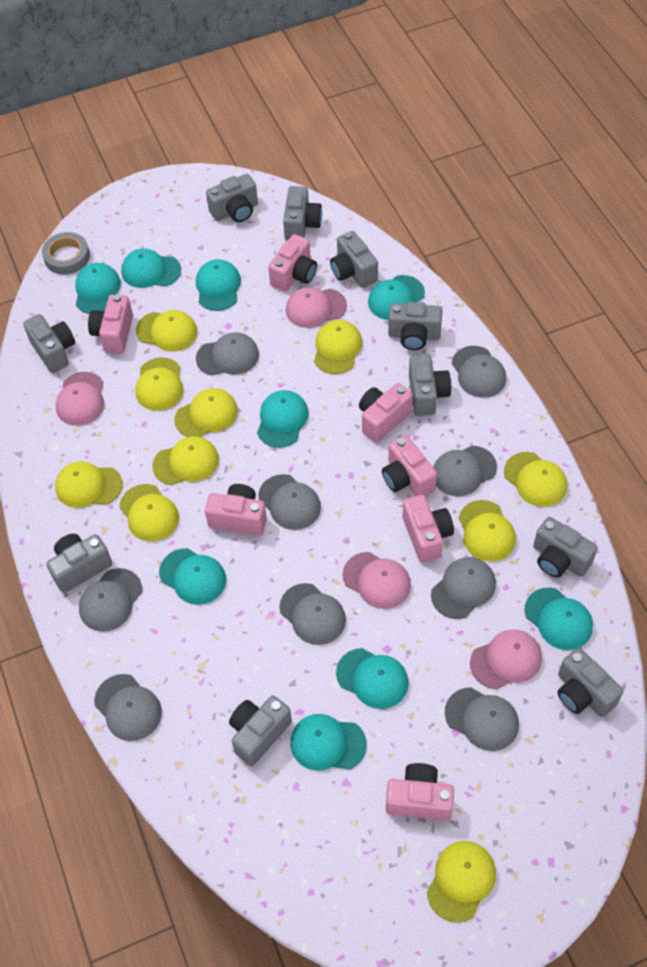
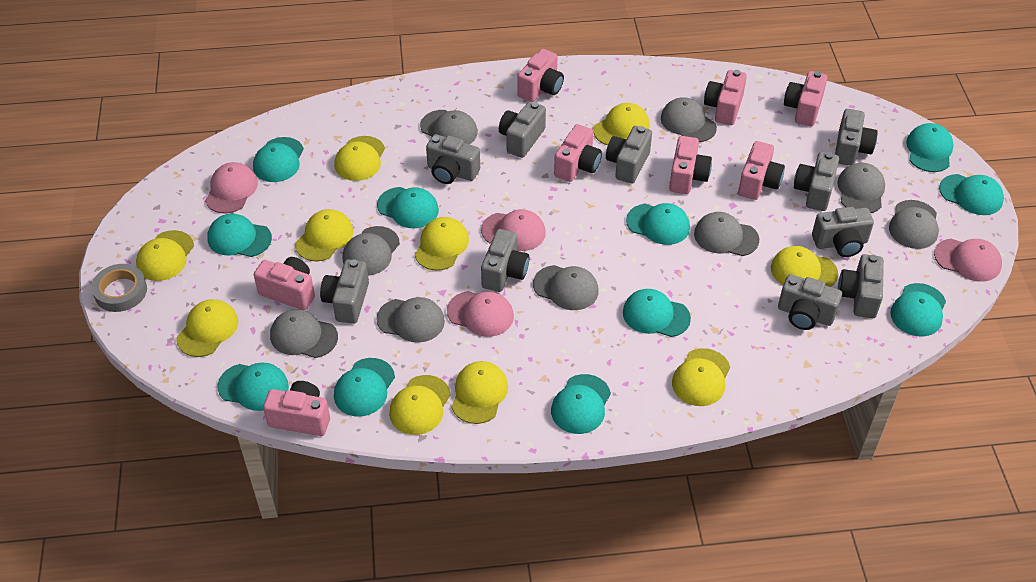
pink camera: 7 -> 8
turquoise cap: 9 -> 11

